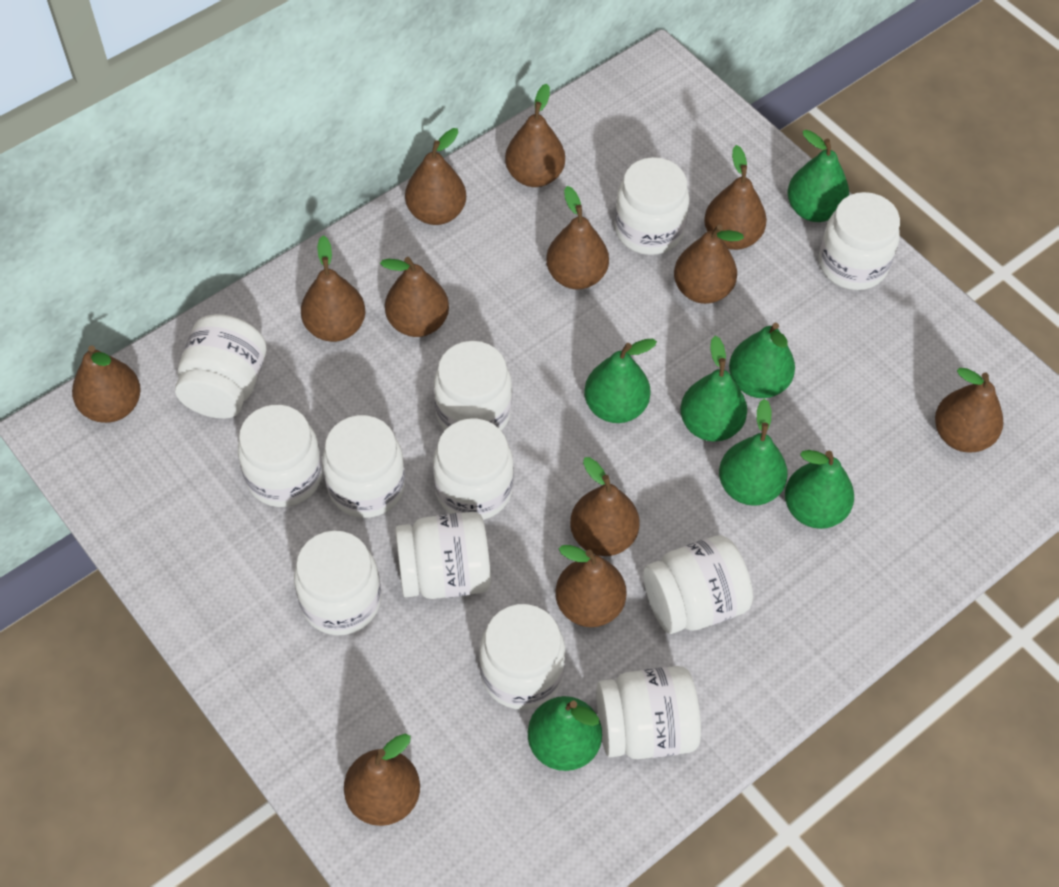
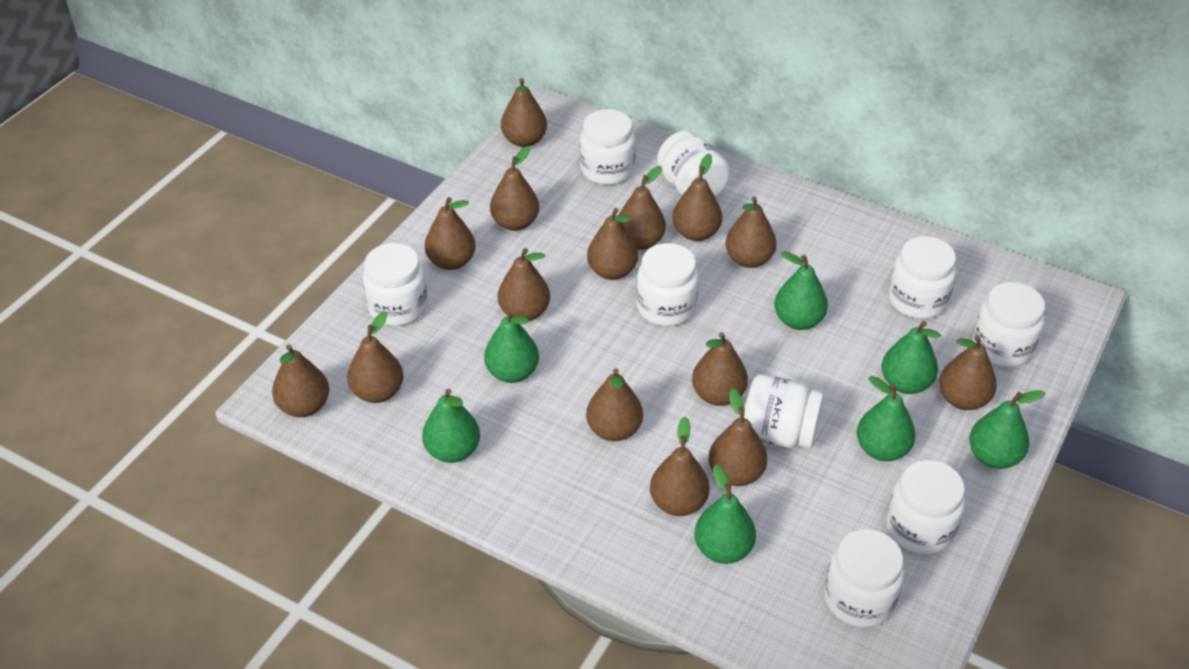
brown pear: 12 -> 15
white jar: 12 -> 9

